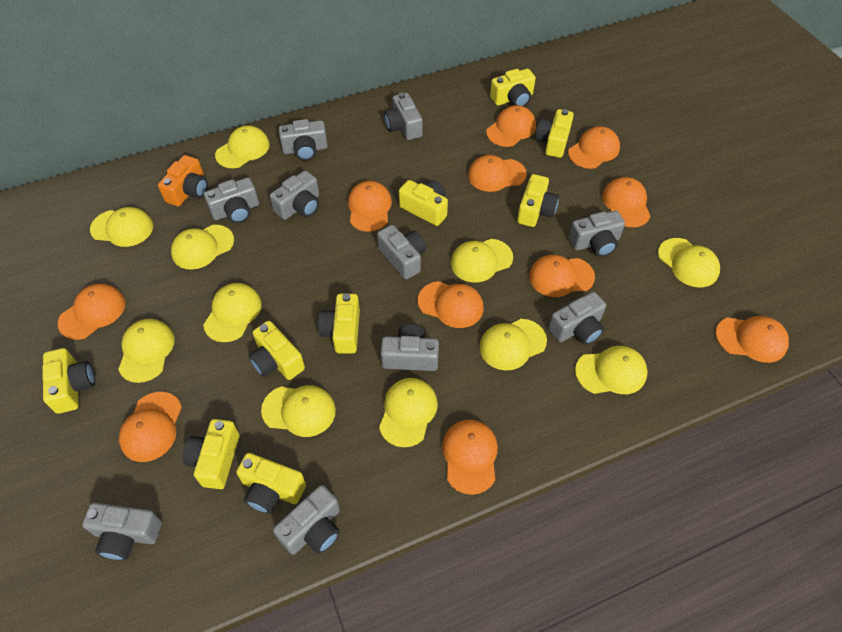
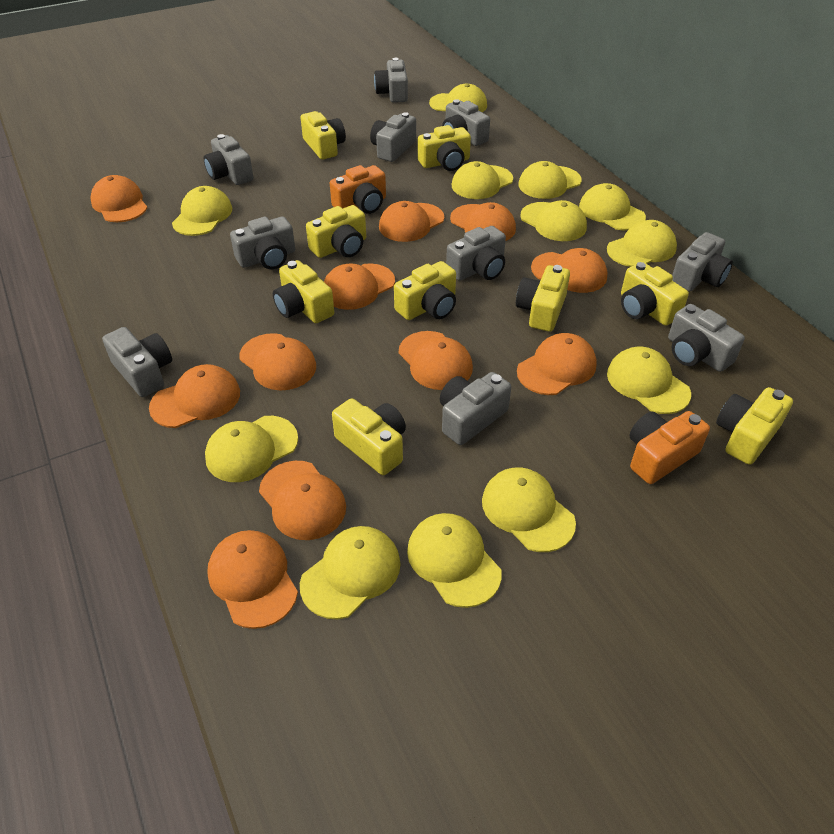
orange camera: 1 -> 2
yellow cap: 11 -> 12

